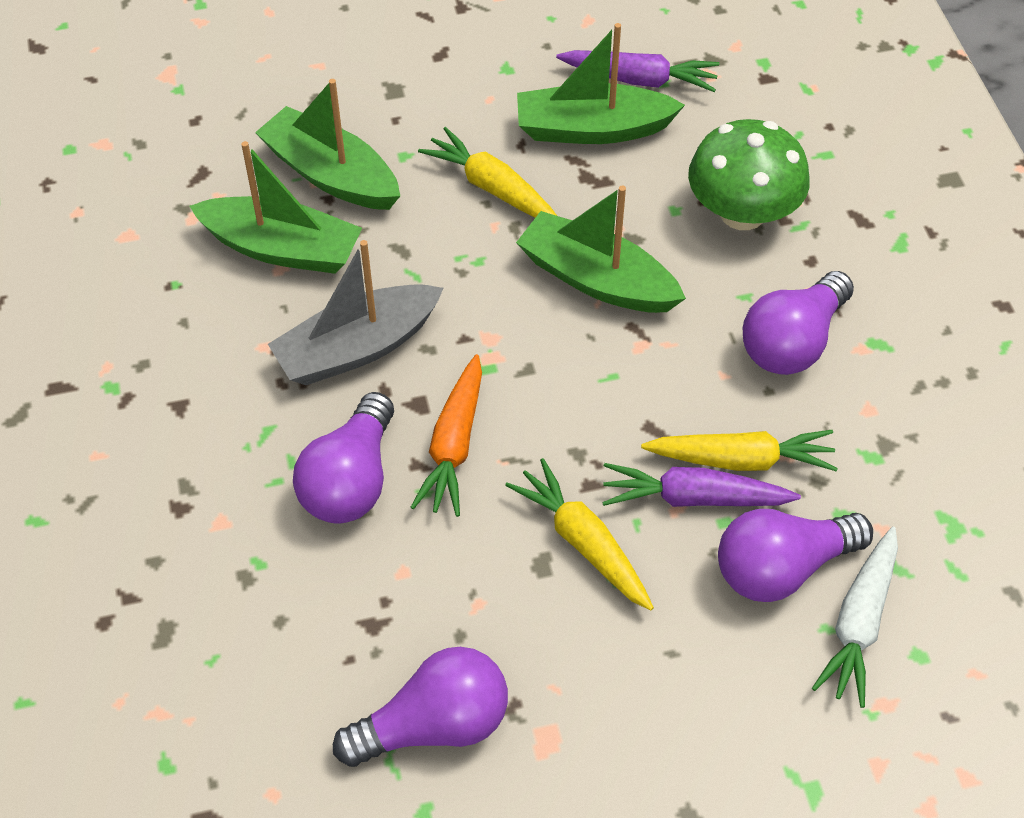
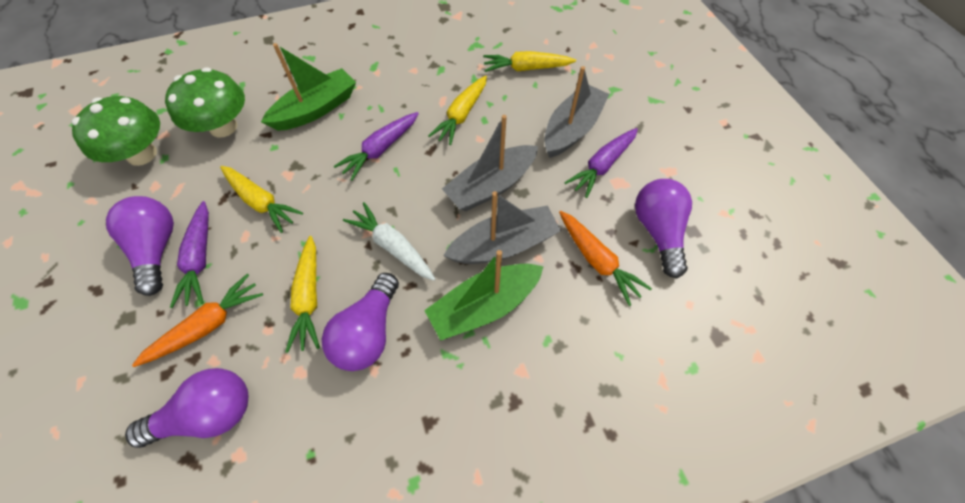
green boat: 4 -> 2
green mushroom: 1 -> 2
grey boat: 1 -> 3
orange carrot: 1 -> 2
purple carrot: 2 -> 3
yellow carrot: 3 -> 4

